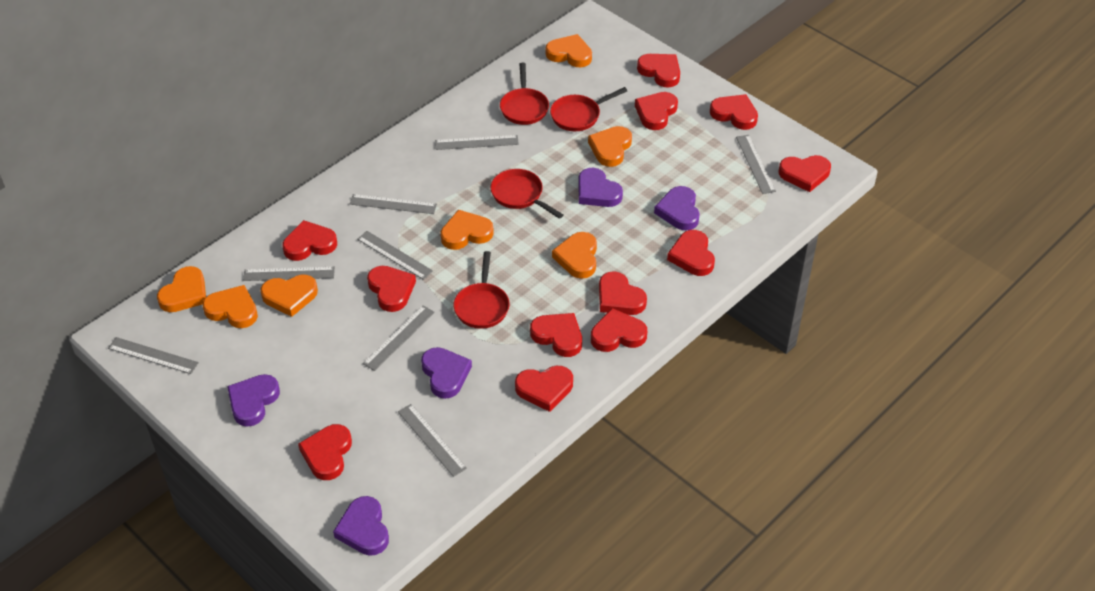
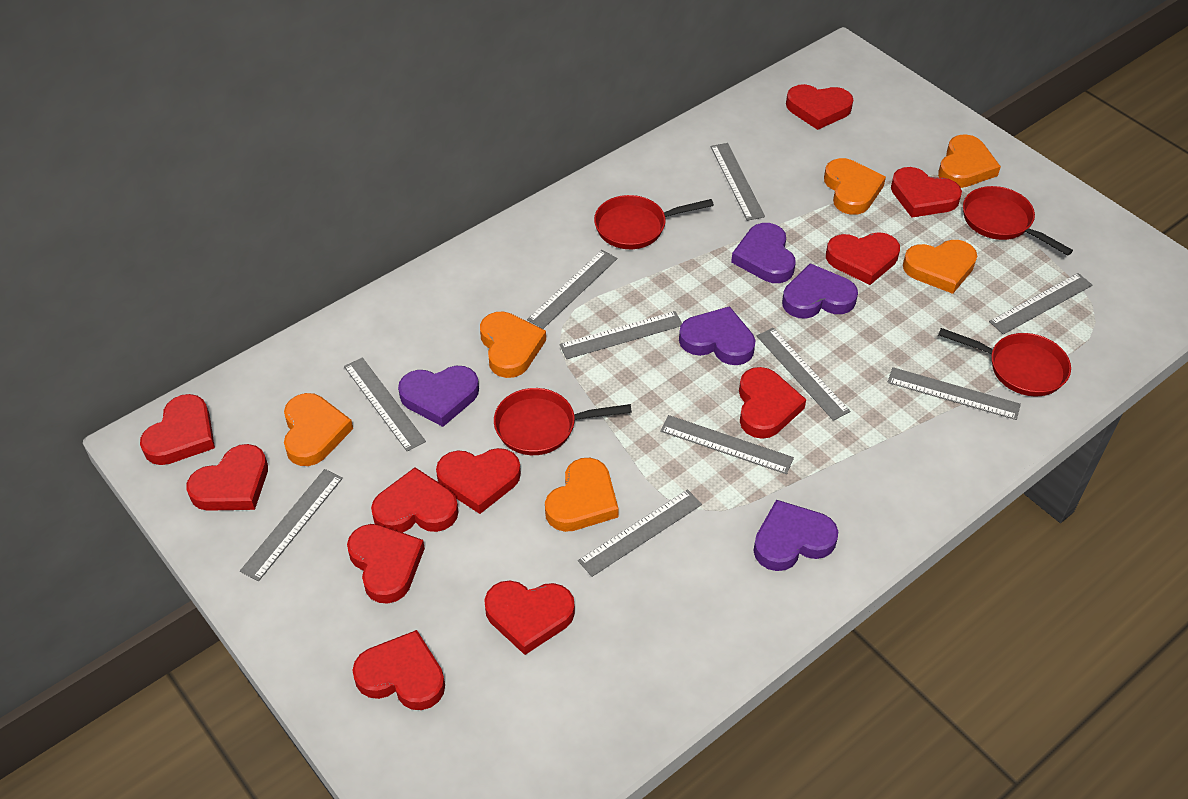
grey ruler: 8 -> 10
orange heart: 7 -> 6
red heart: 12 -> 11

